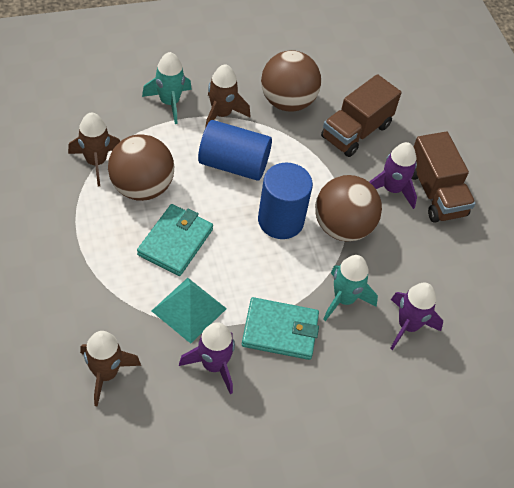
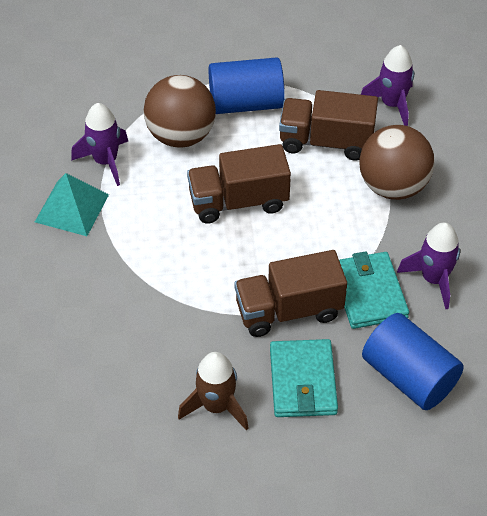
brown ball: 3 -> 2
brown rocket: 3 -> 1
brown truck: 2 -> 3
turquoise rocket: 2 -> 0

